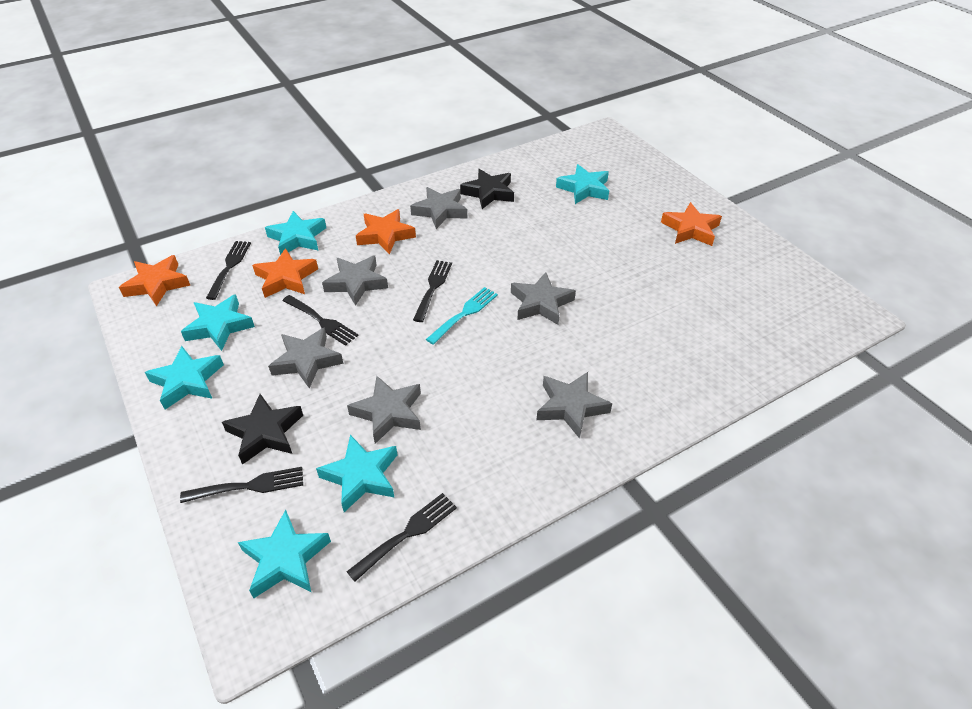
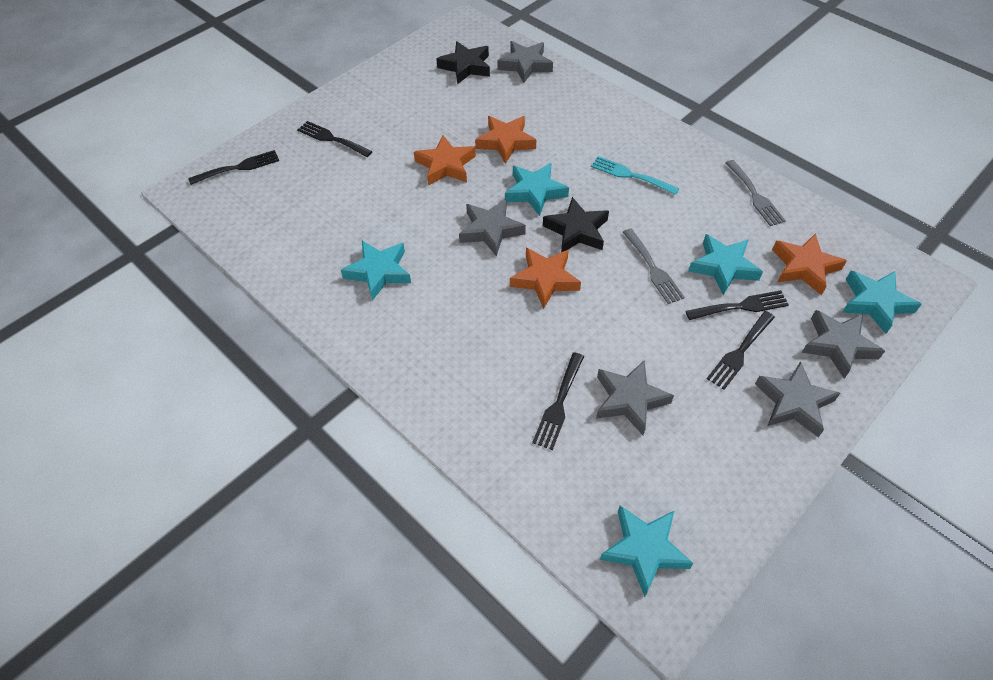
grey fork: 0 -> 2
grey star: 6 -> 5
turquoise star: 6 -> 5

